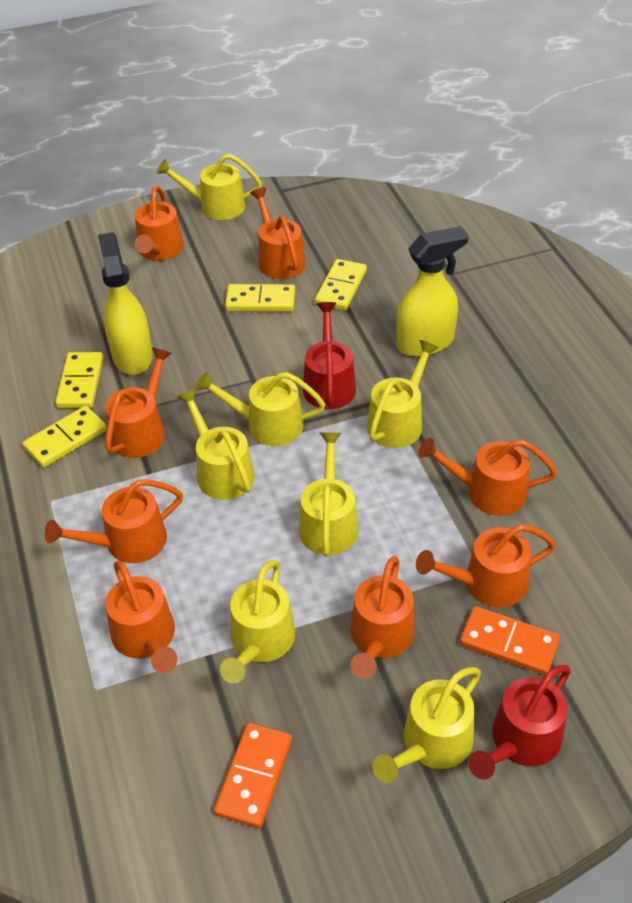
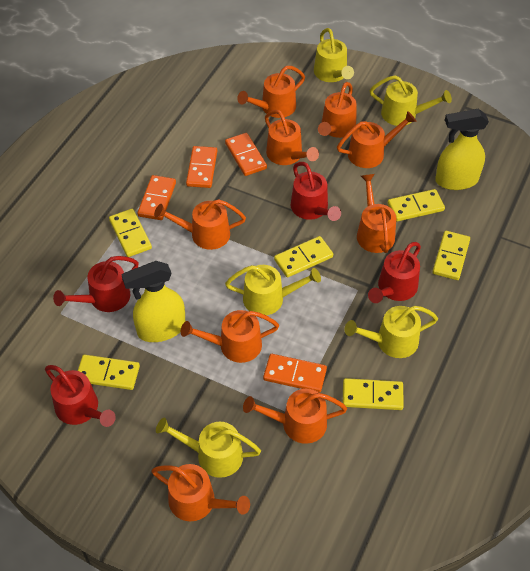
orange domino: 2 -> 4
orange watering can: 8 -> 9
red watering can: 2 -> 4
yellow domino: 4 -> 6
yellow watering can: 7 -> 5

